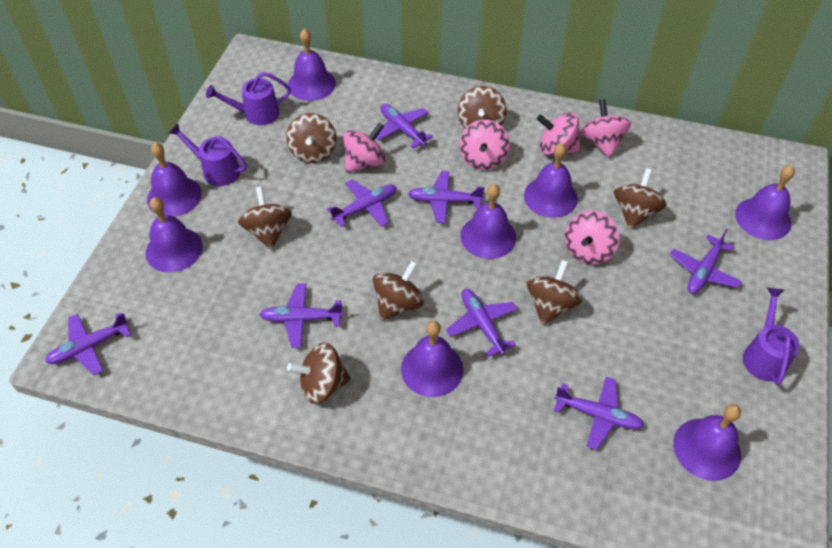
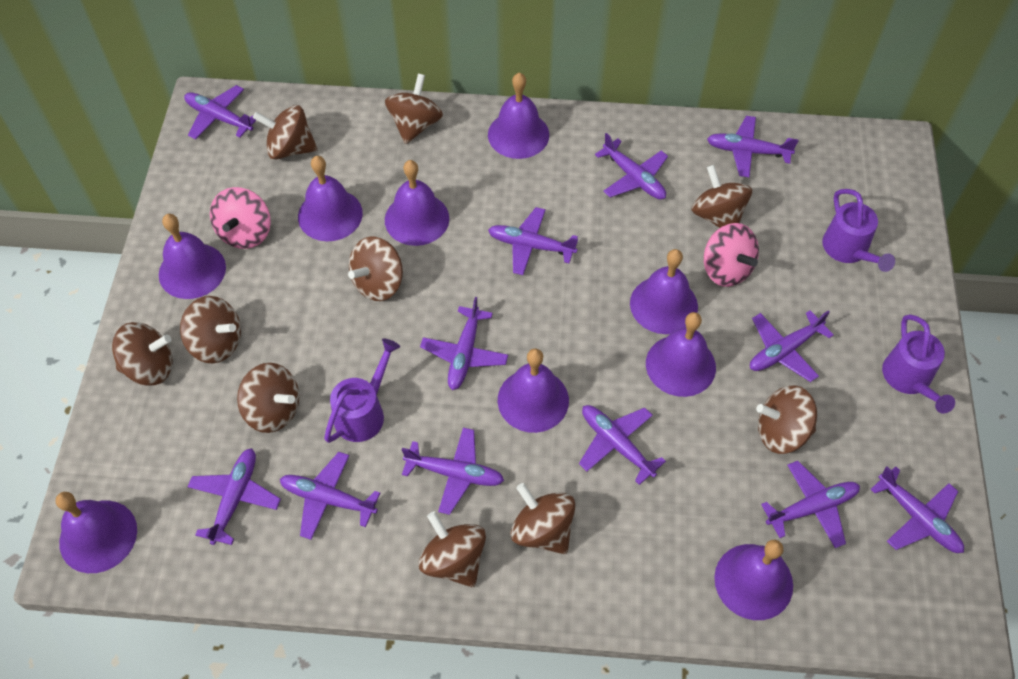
brown spinning top: 7 -> 10
pink spinning top: 5 -> 2
purple bell: 8 -> 9
purple plane: 8 -> 12

